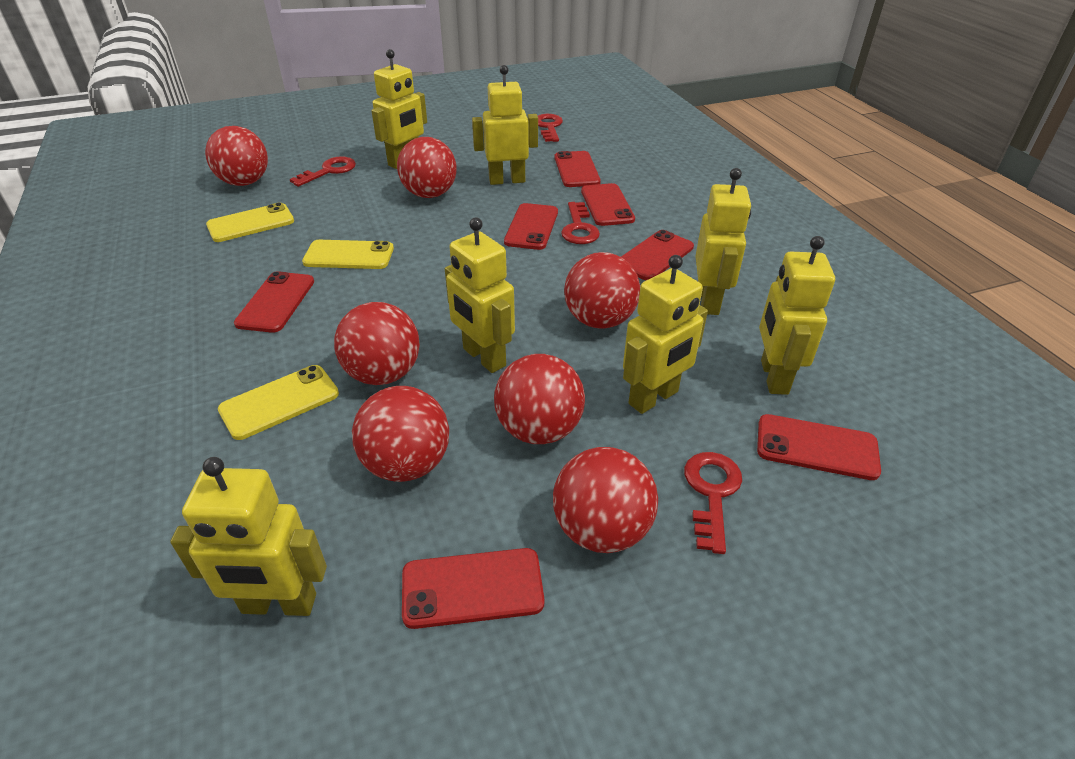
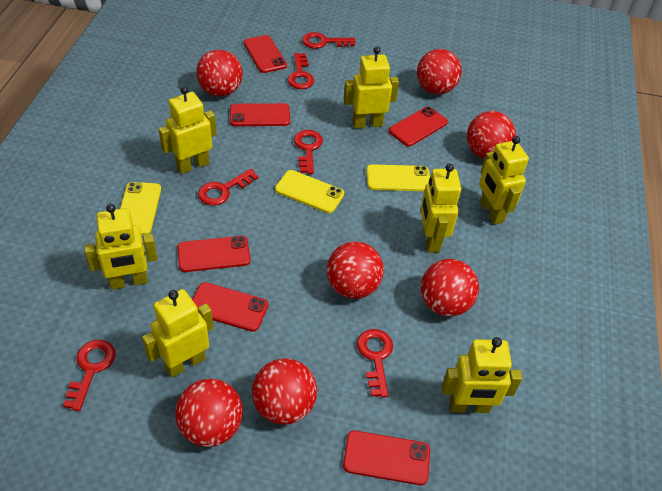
red key: 4 -> 6
red phone: 7 -> 6

